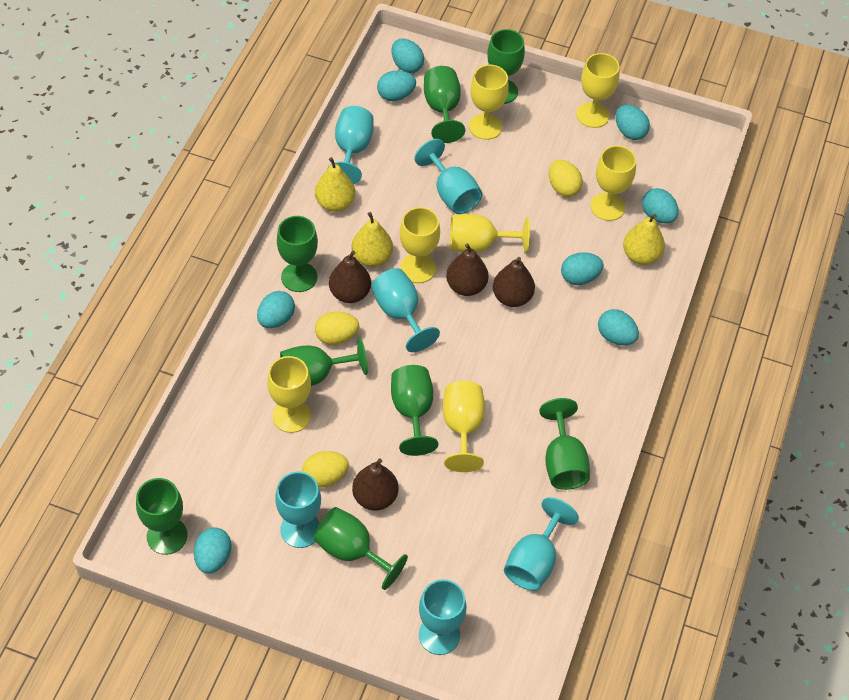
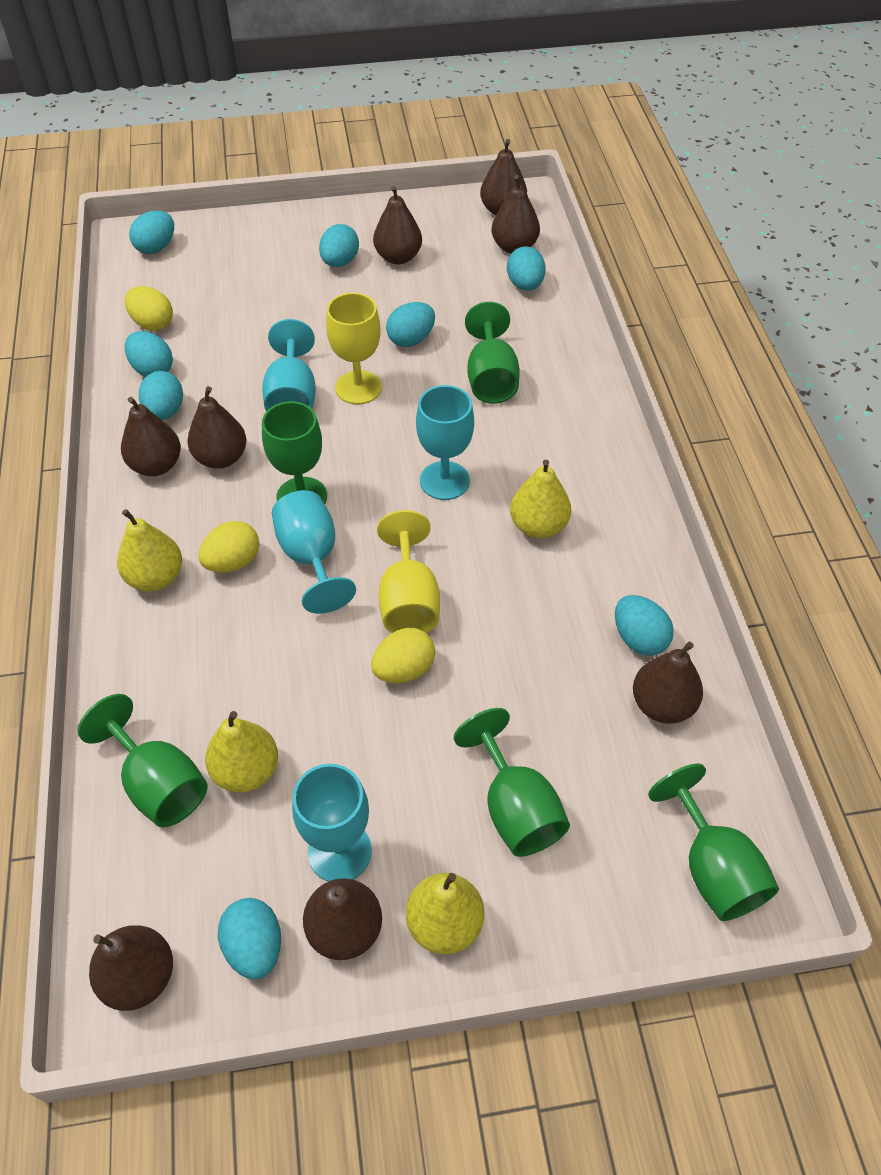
brown pear: 4 -> 8
green goblet: 8 -> 5
turquoise goblet: 6 -> 4
yellow goblet: 7 -> 2
yellow pear: 3 -> 4

